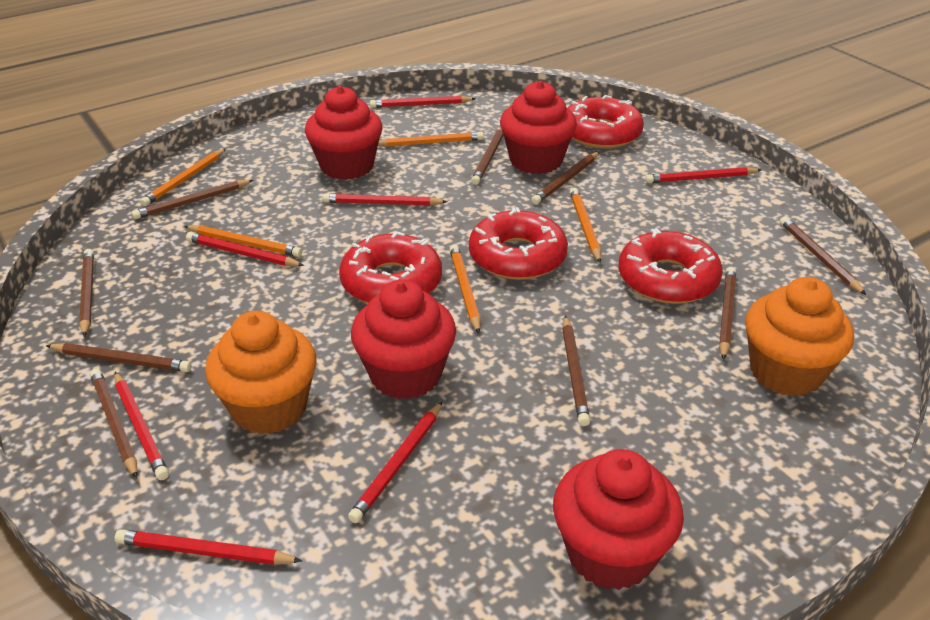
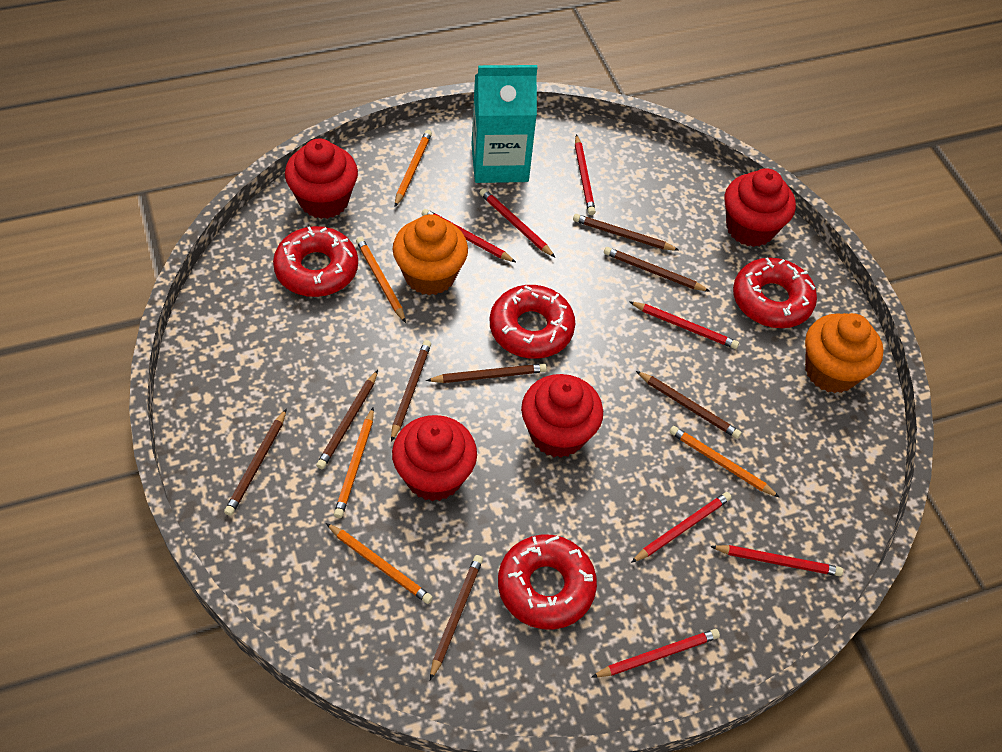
brown pencil: 9 -> 8
turquoise carton: 0 -> 1

